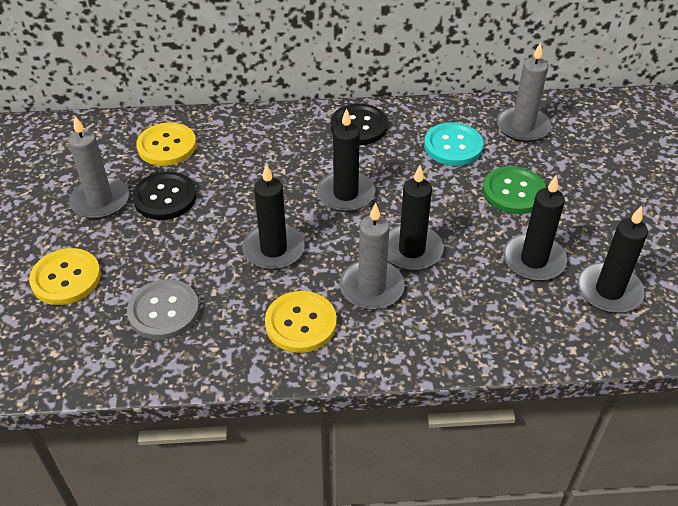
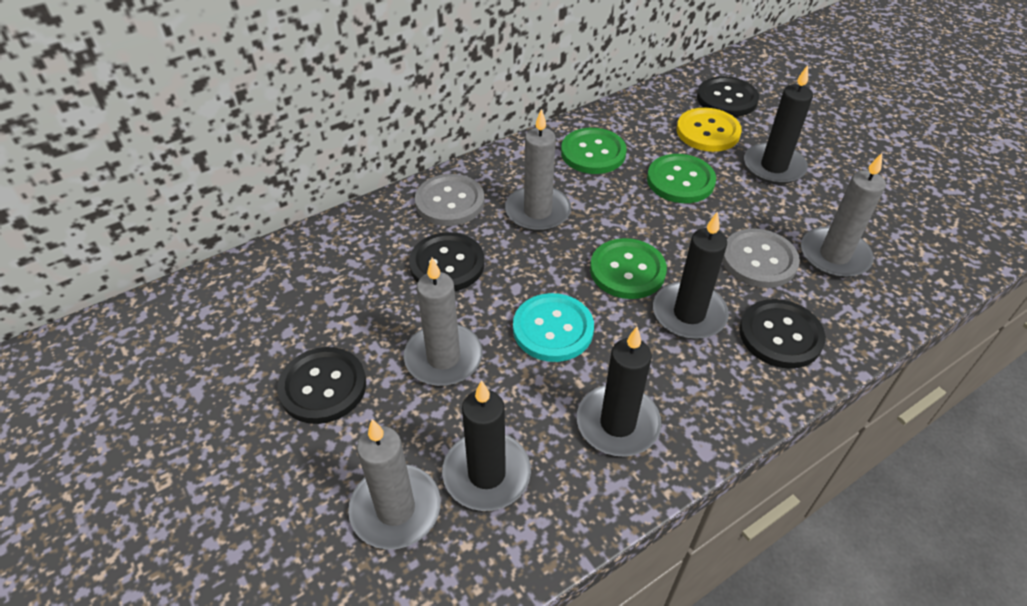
black button: 2 -> 4
black candle: 5 -> 4
green button: 1 -> 3
grey button: 1 -> 2
grey candle: 3 -> 4
yellow button: 3 -> 1

